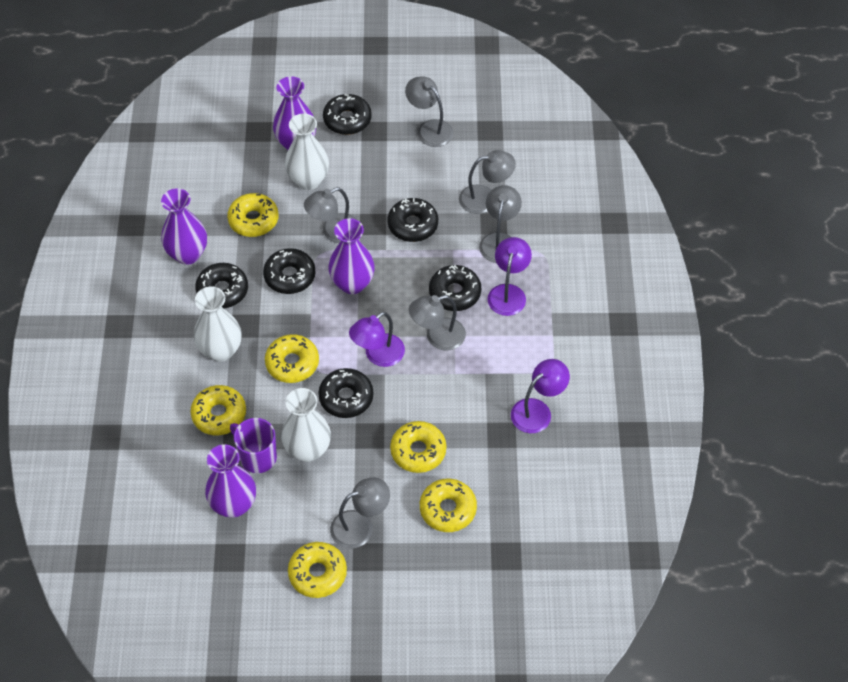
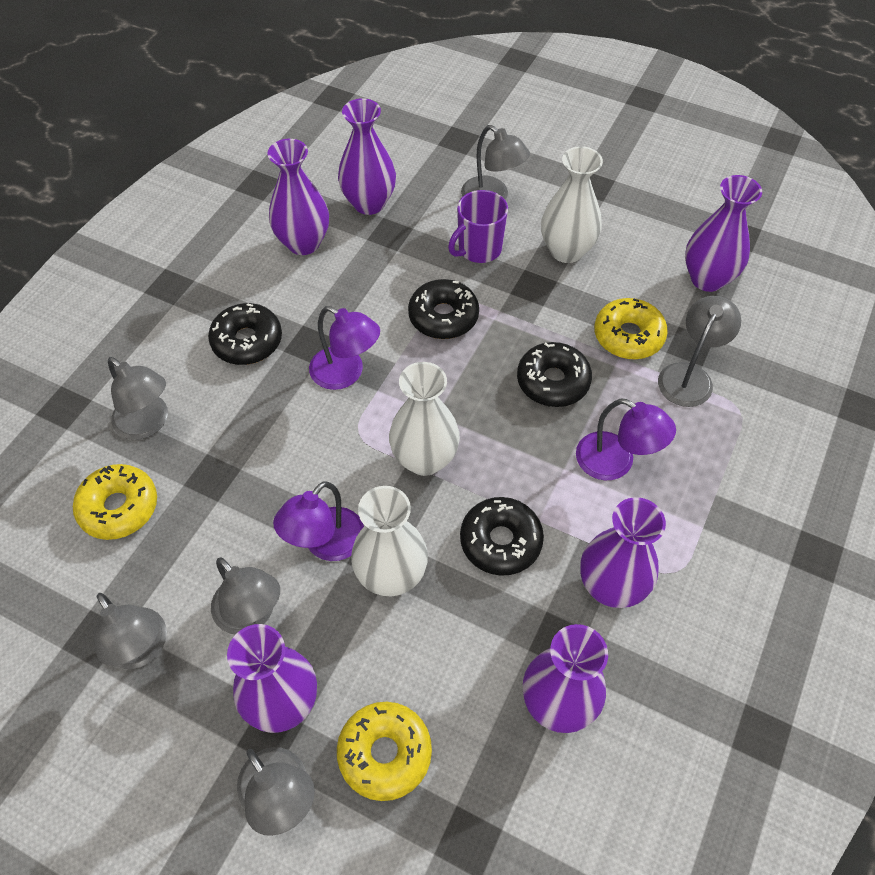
black donut: 6 -> 4
purple vase: 4 -> 6
yellow donut: 6 -> 3

